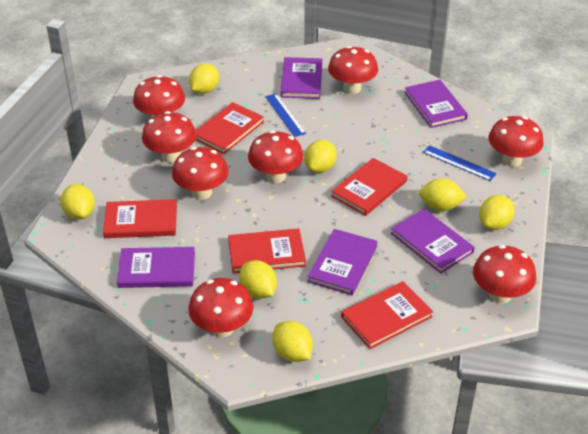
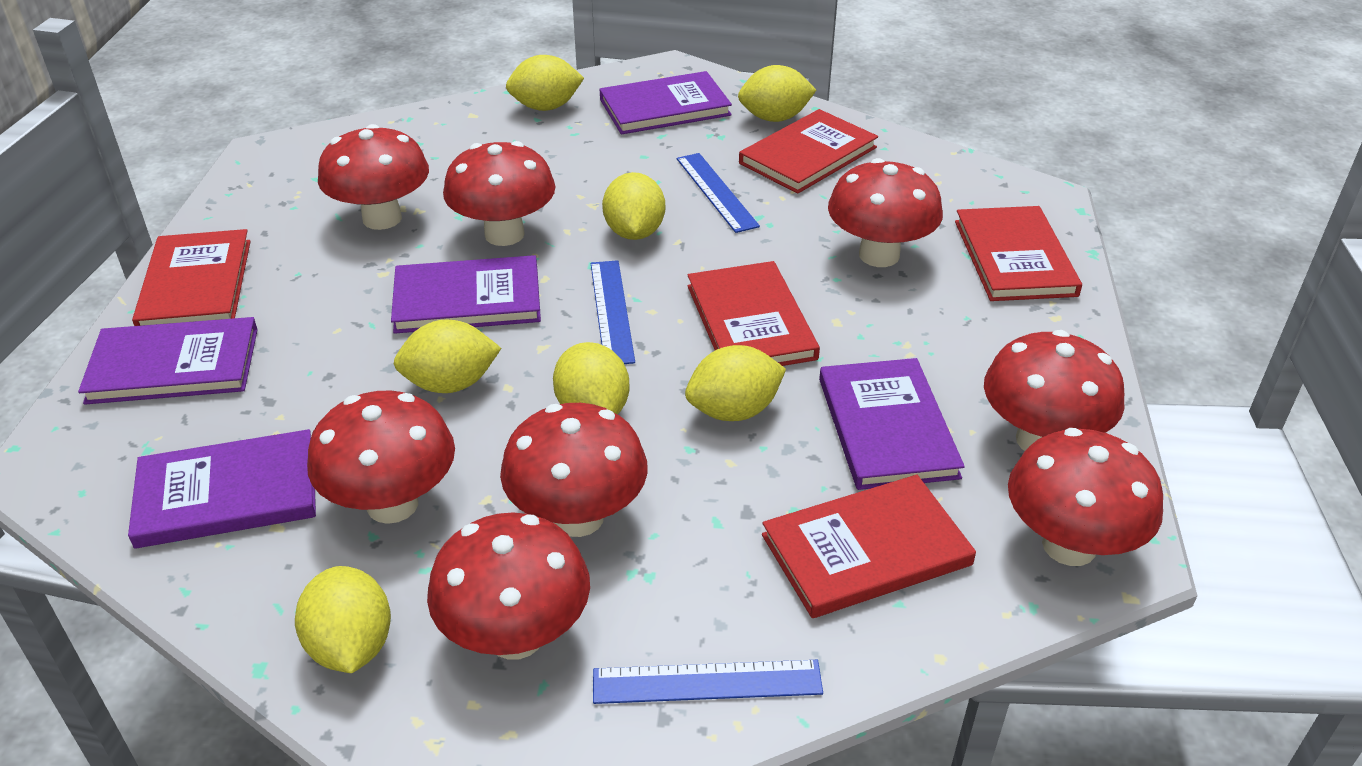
blue ruler: 2 -> 3

